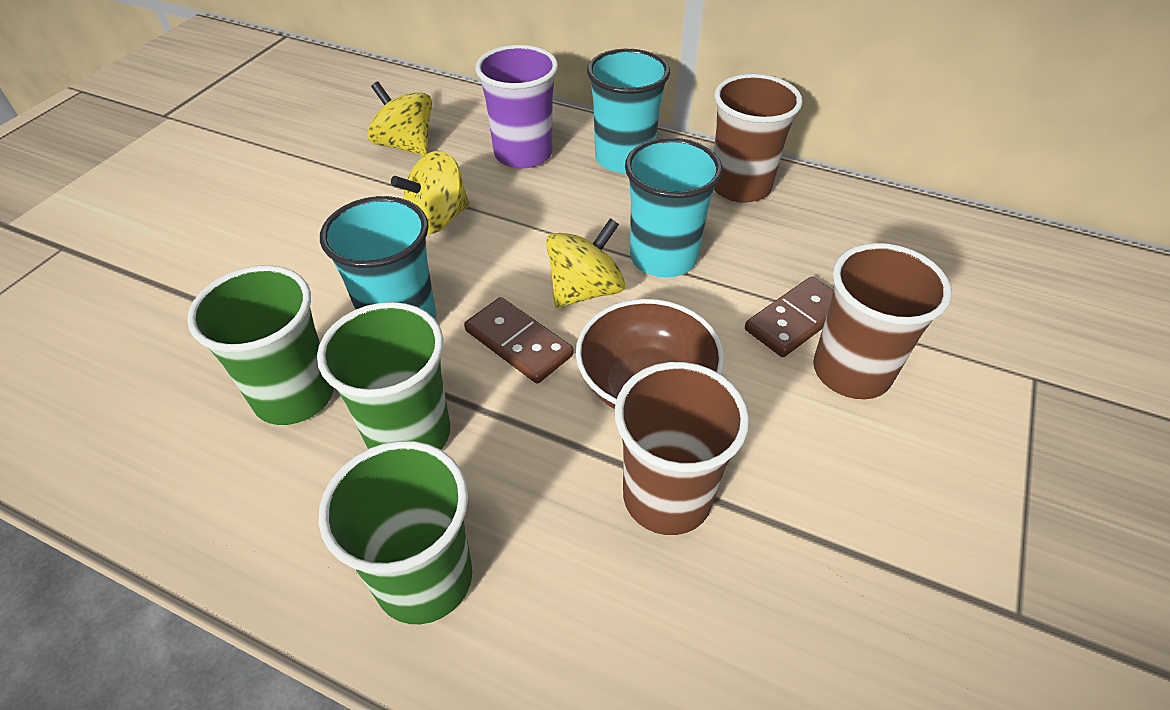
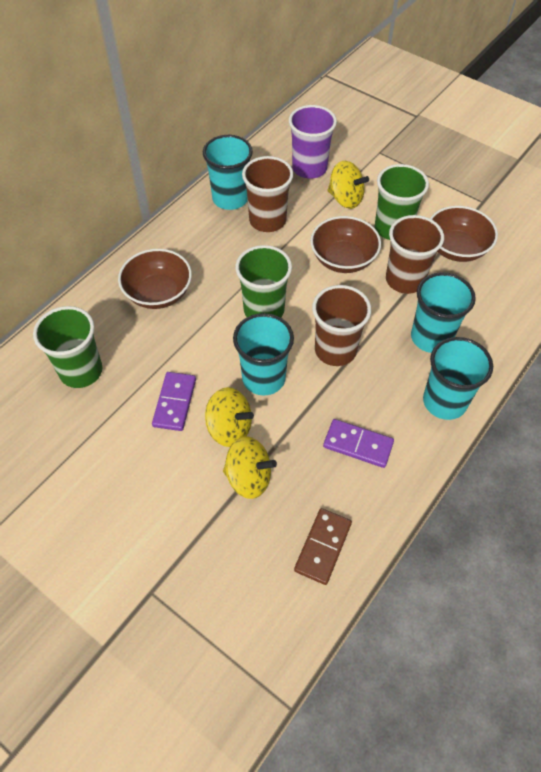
brown bowl: 1 -> 3
brown domino: 2 -> 1
purple domino: 0 -> 2
turquoise cup: 3 -> 4

